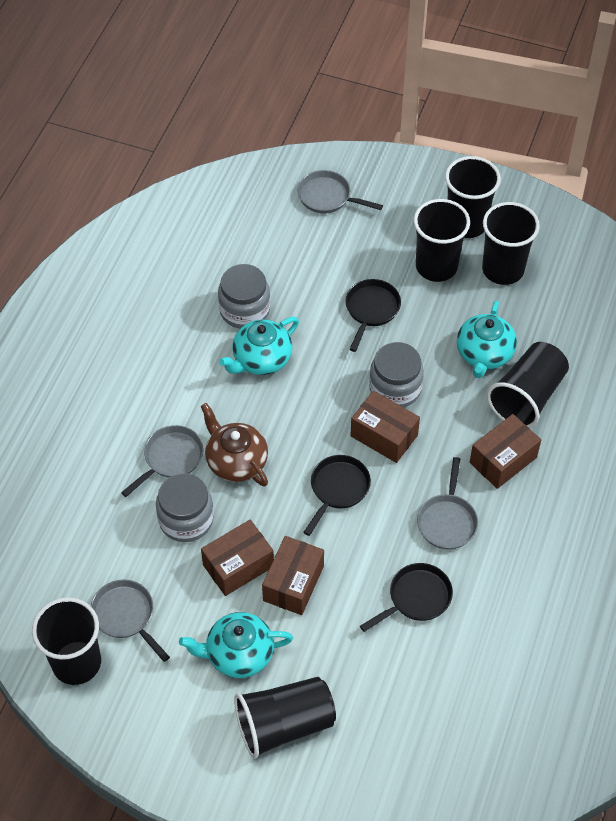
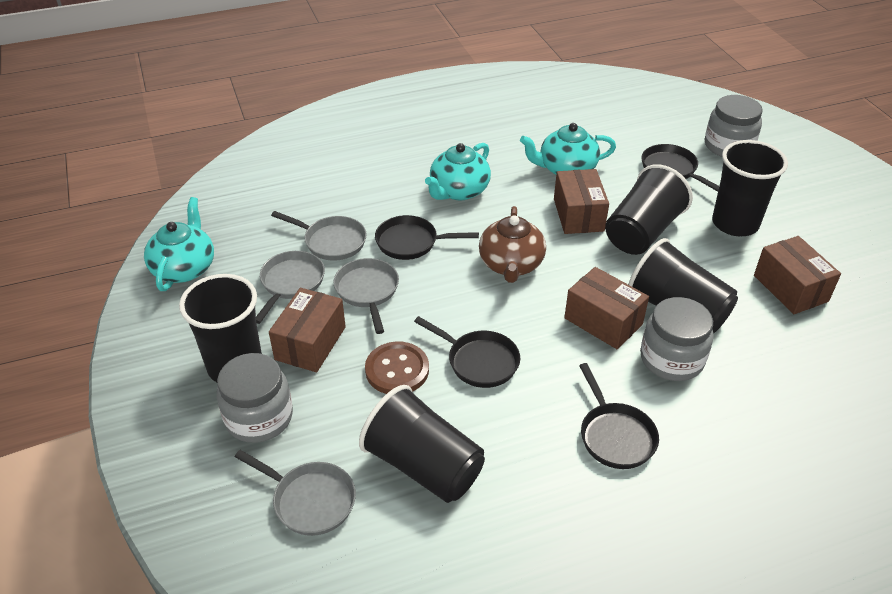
black cup: 6 -> 5
black pan: 3 -> 4
brown button: 0 -> 1

